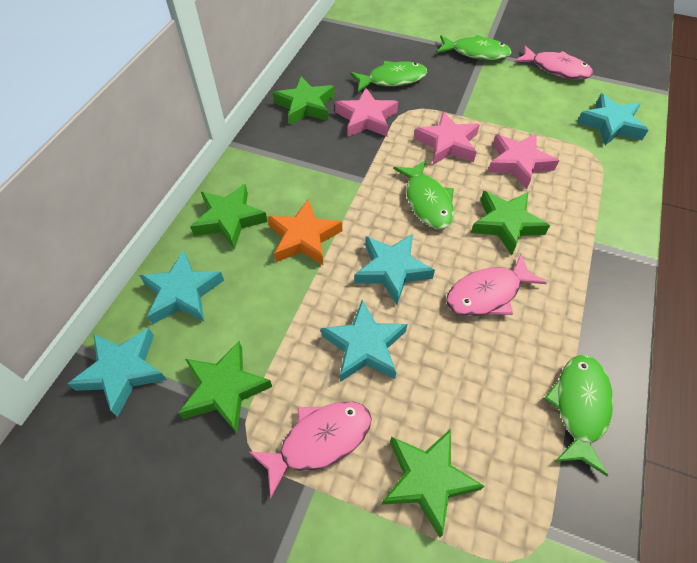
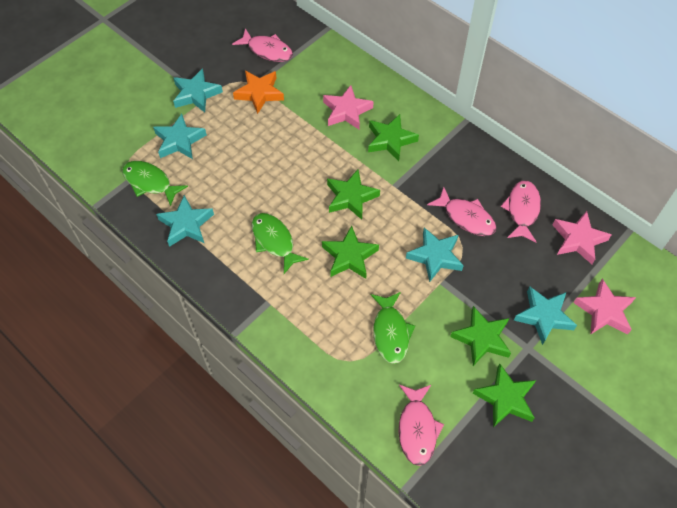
green fish: 4 -> 3
pink fish: 3 -> 4

